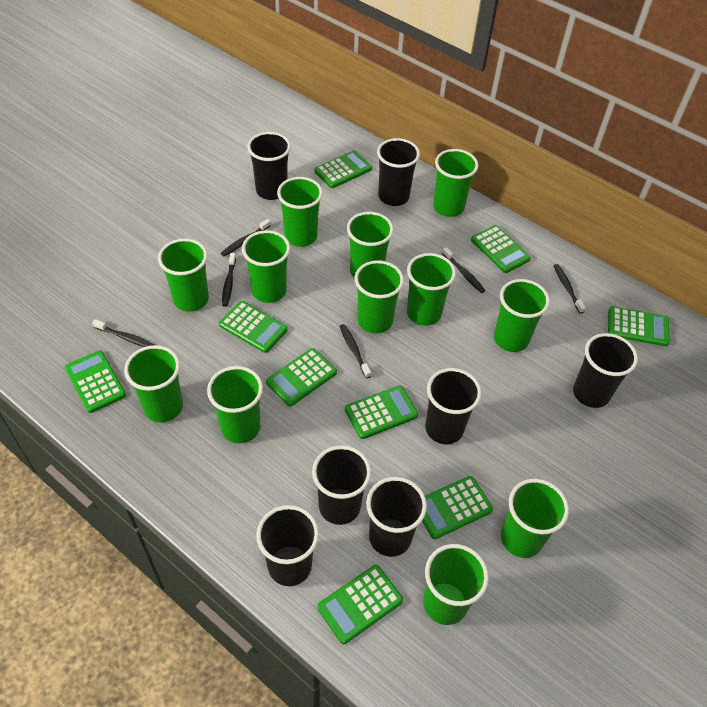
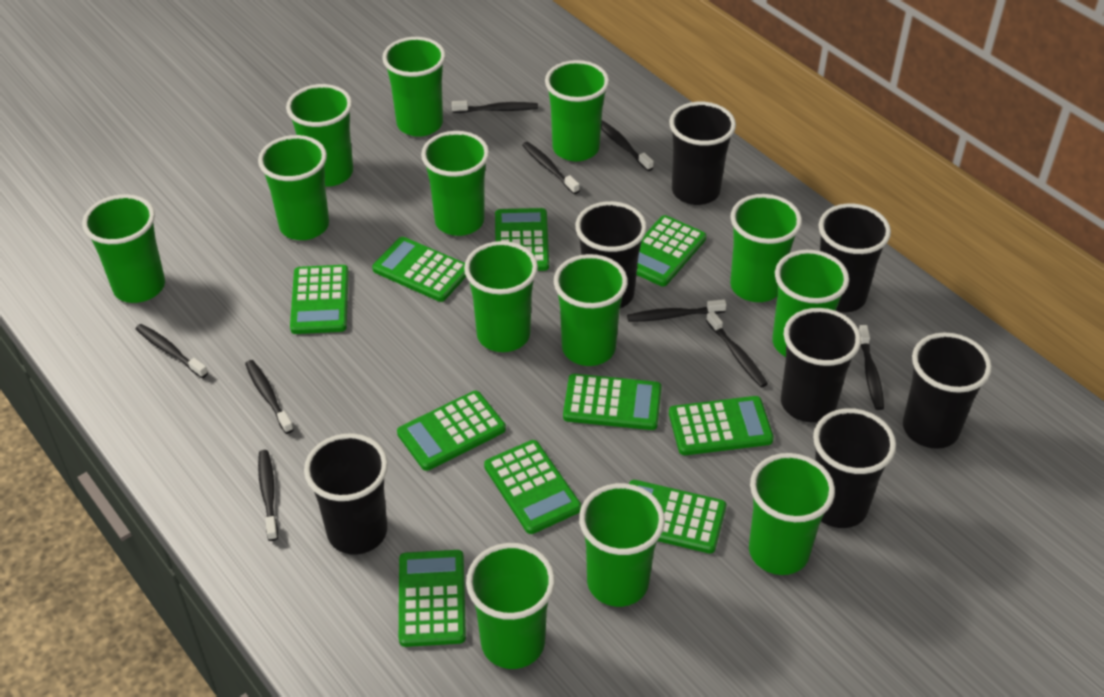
black toothbrush: 6 -> 9
green calculator: 9 -> 10
green cup: 12 -> 13

